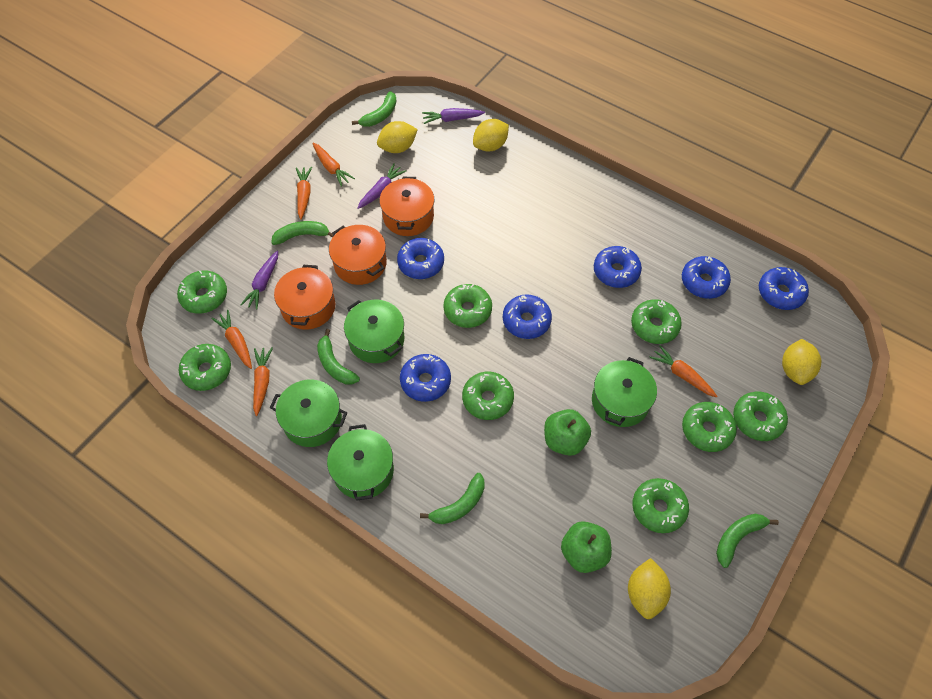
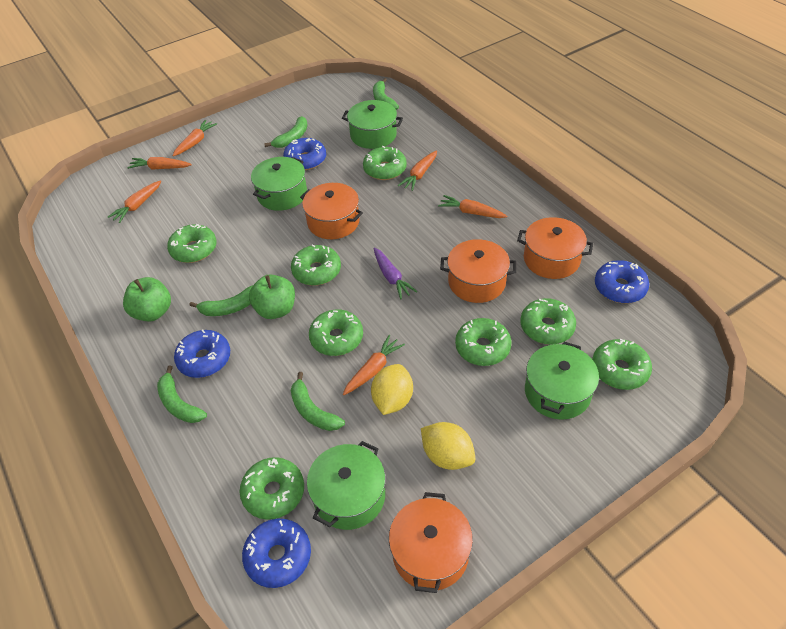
blue donut: 6 -> 4
orange carrot: 5 -> 6
orange pot: 3 -> 4
purple carrot: 3 -> 1
yellow lemon: 4 -> 2

